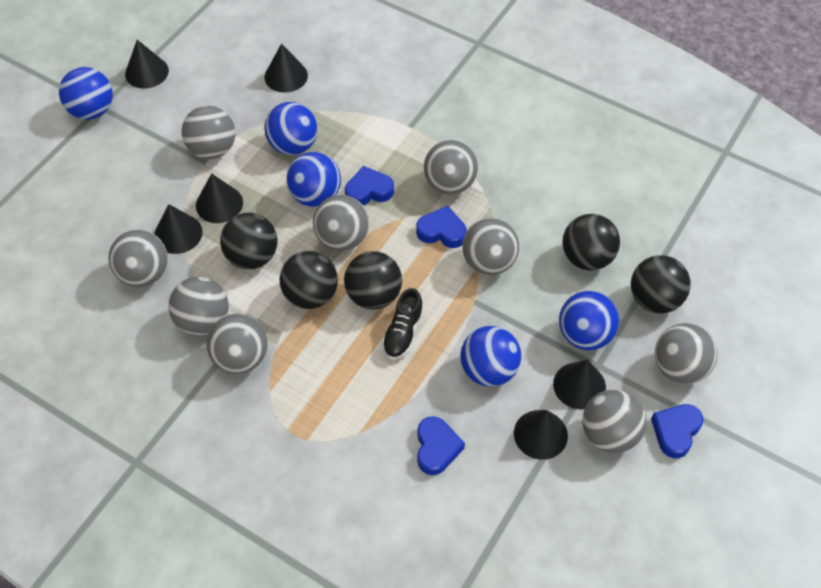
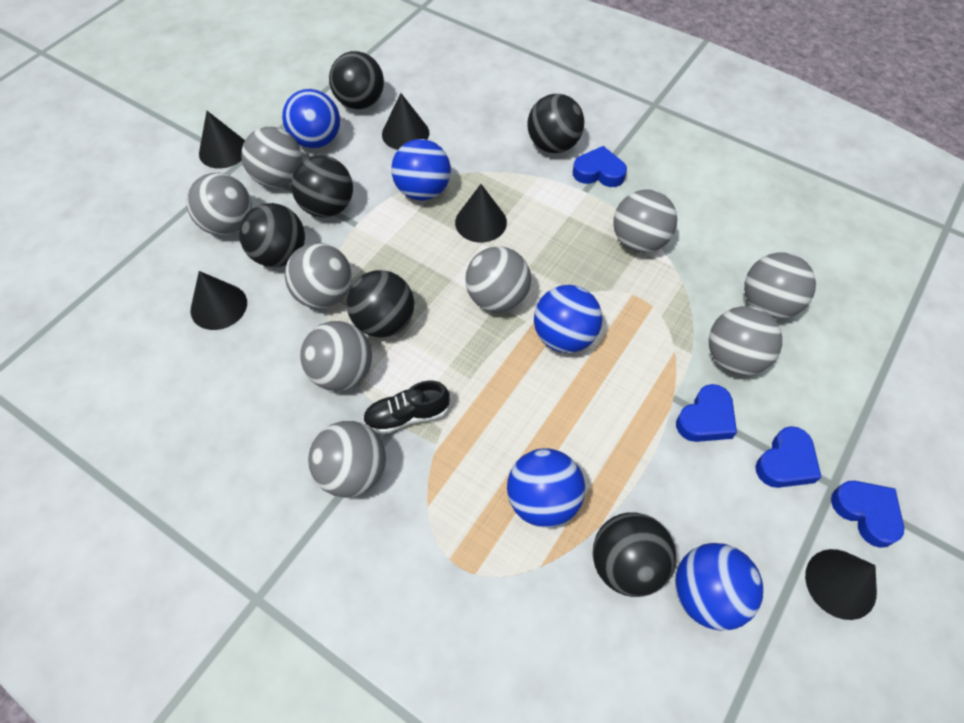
black ball: 5 -> 6
black cone: 6 -> 5

